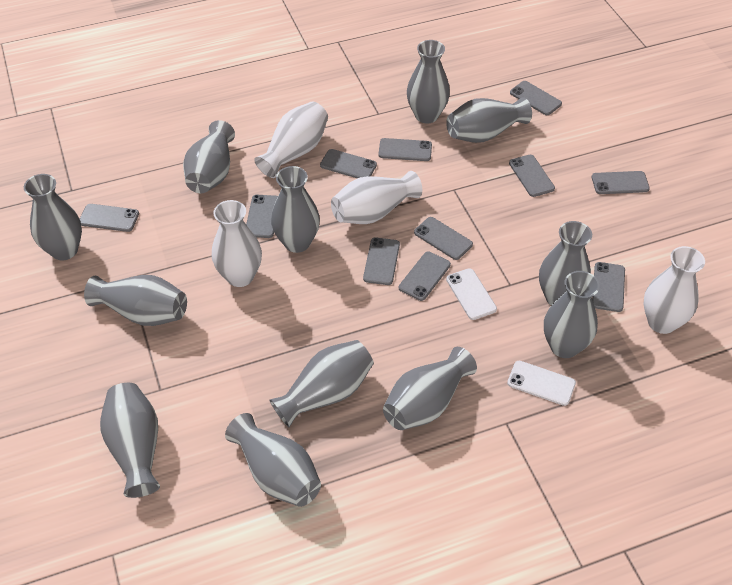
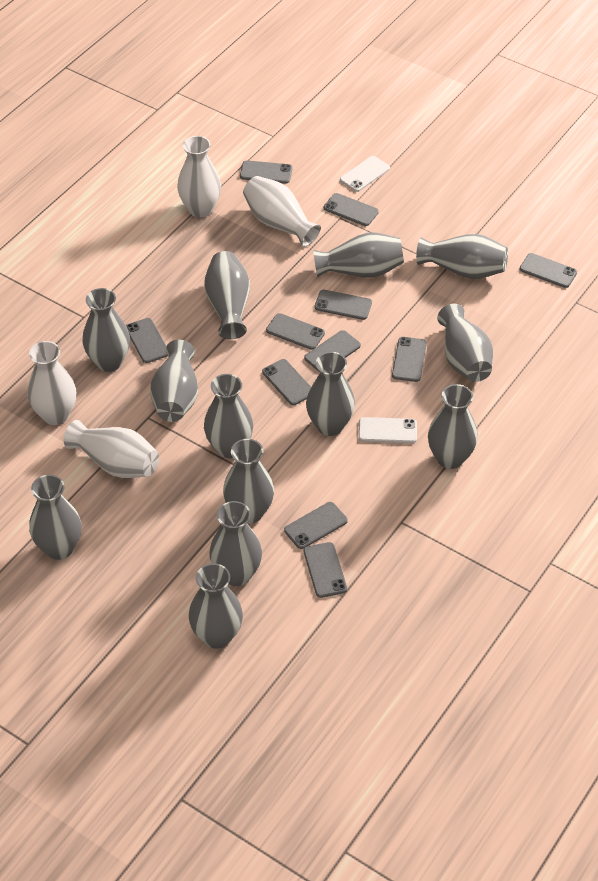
grey vase: 12 -> 13

